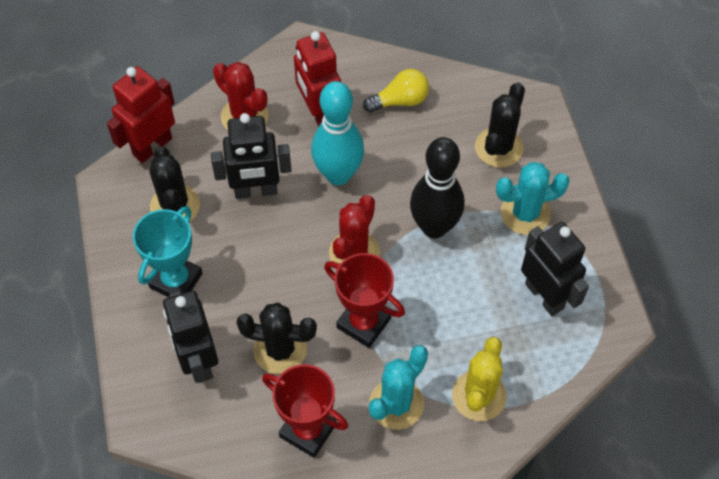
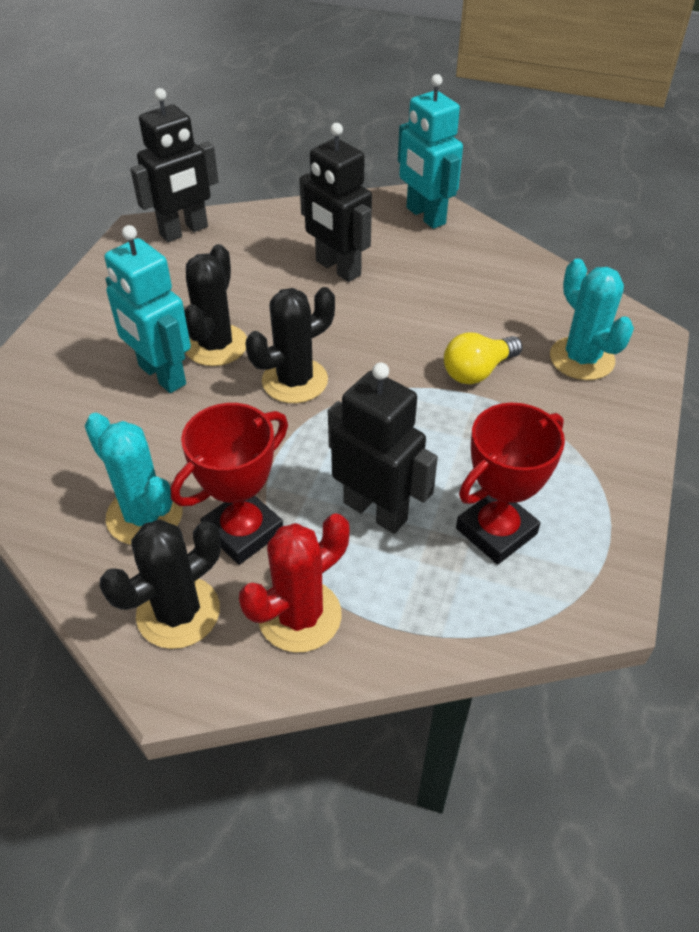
black bowling pin: 1 -> 0
red cactus: 2 -> 1
red robot: 2 -> 0
turquoise bowling pin: 1 -> 0
turquoise robot: 0 -> 2
turquoise trophy: 1 -> 0
yellow cactus: 1 -> 0

